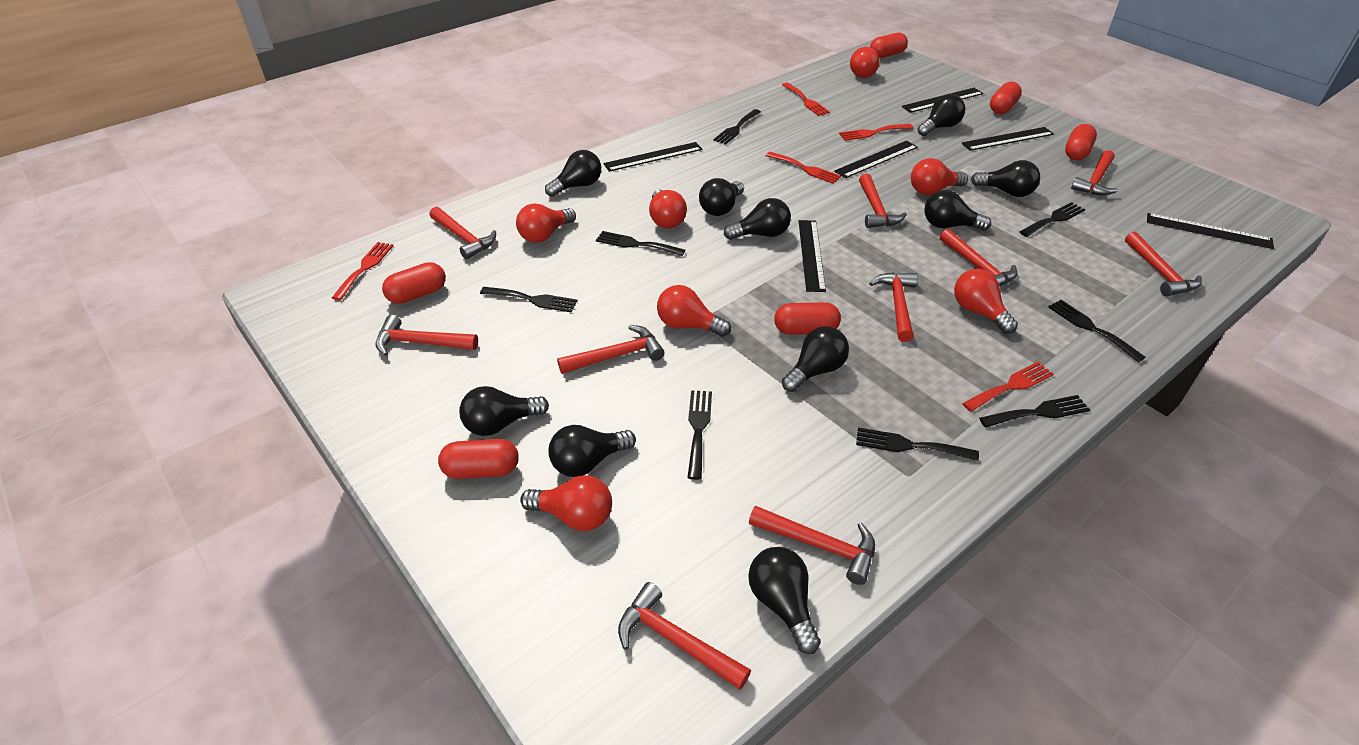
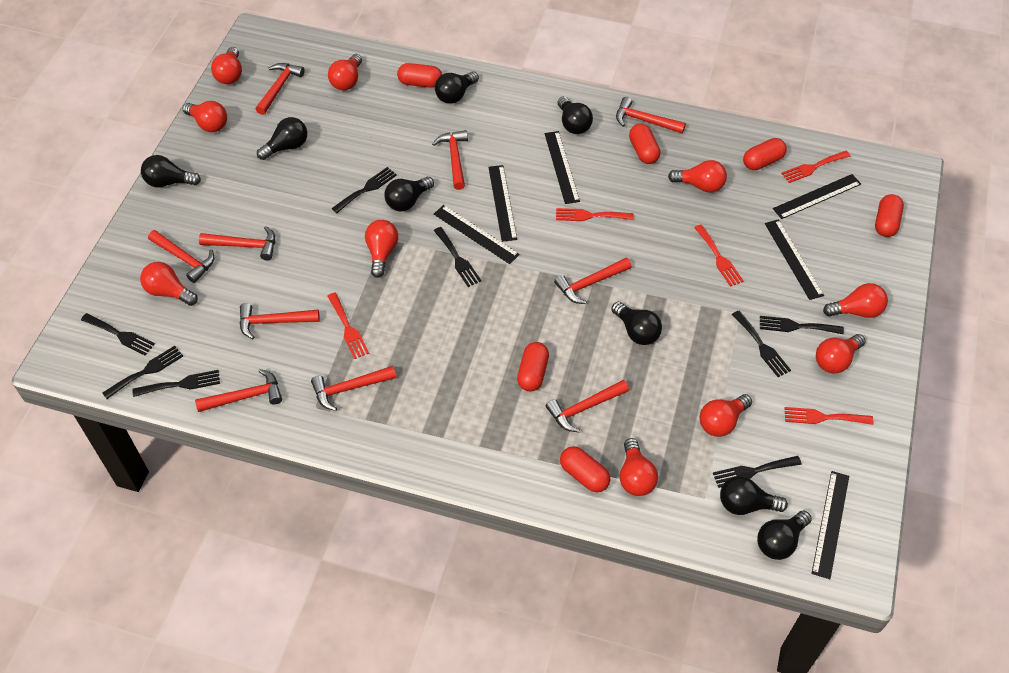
black light bulb: 10 -> 8
red light bulb: 7 -> 10

